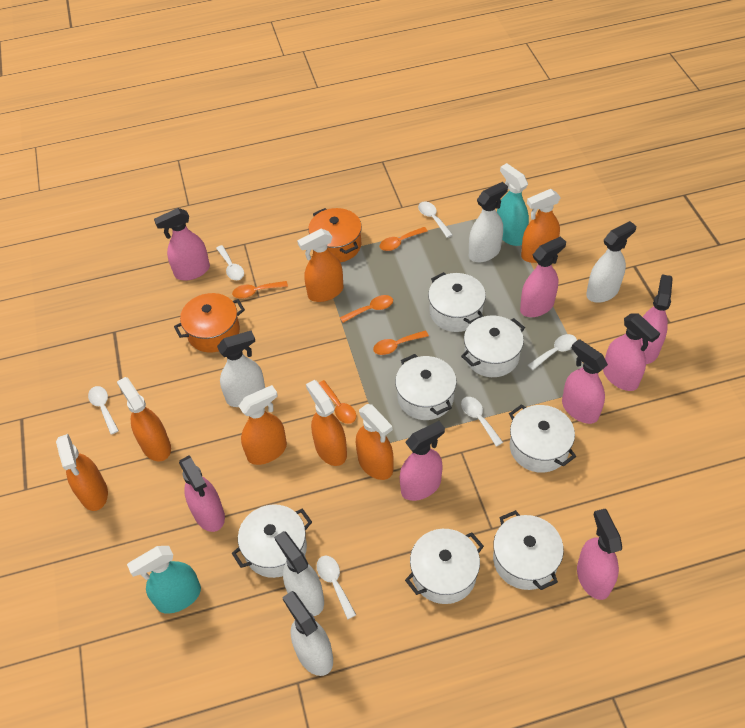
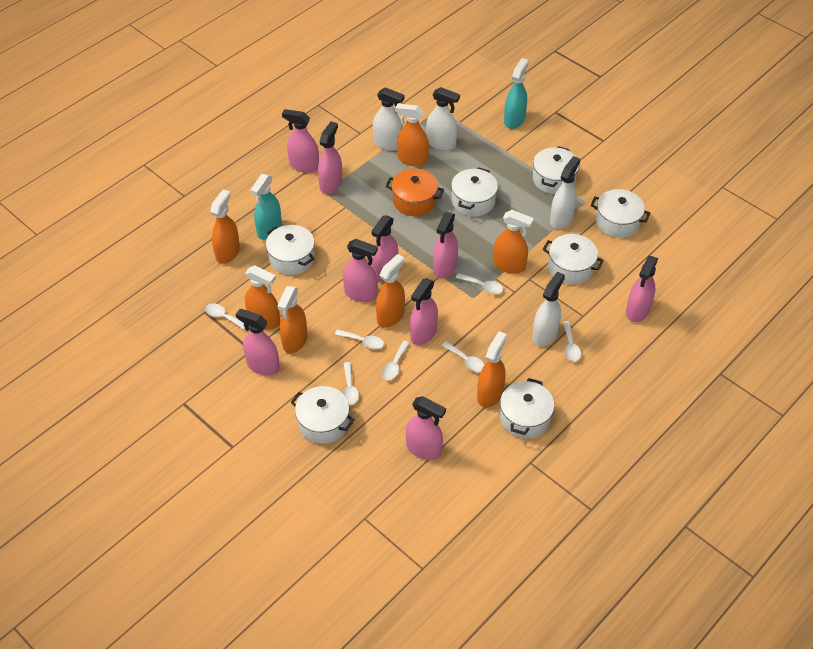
orange pot: 2 -> 1
orange spoon: 5 -> 0
pink spray bottle: 8 -> 9
white spoon: 6 -> 7
white spray bottle: 5 -> 4

